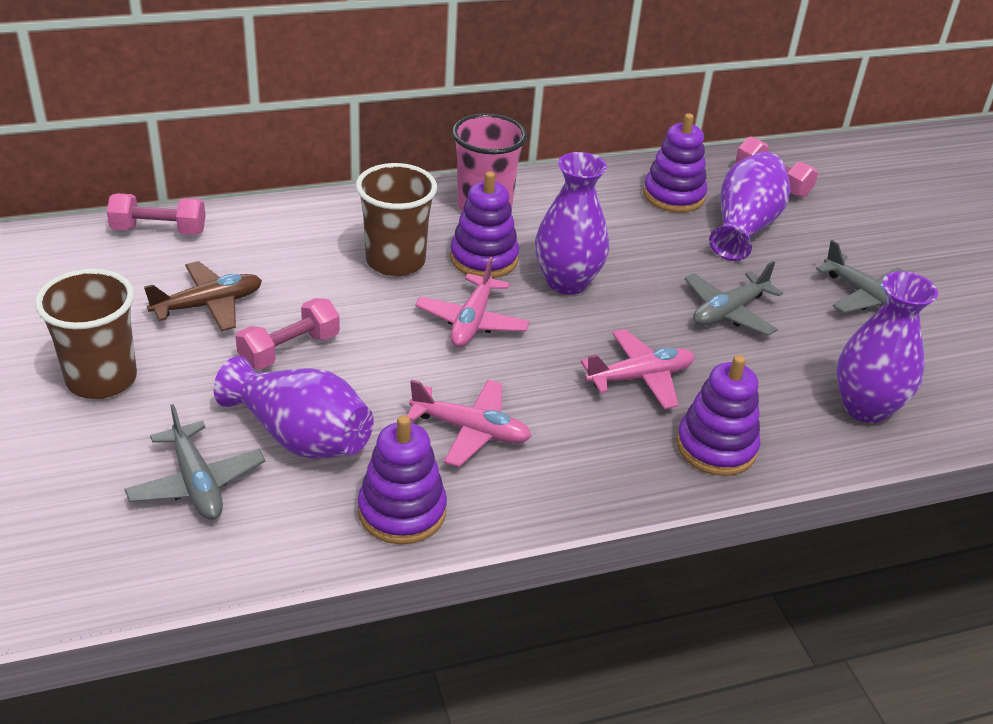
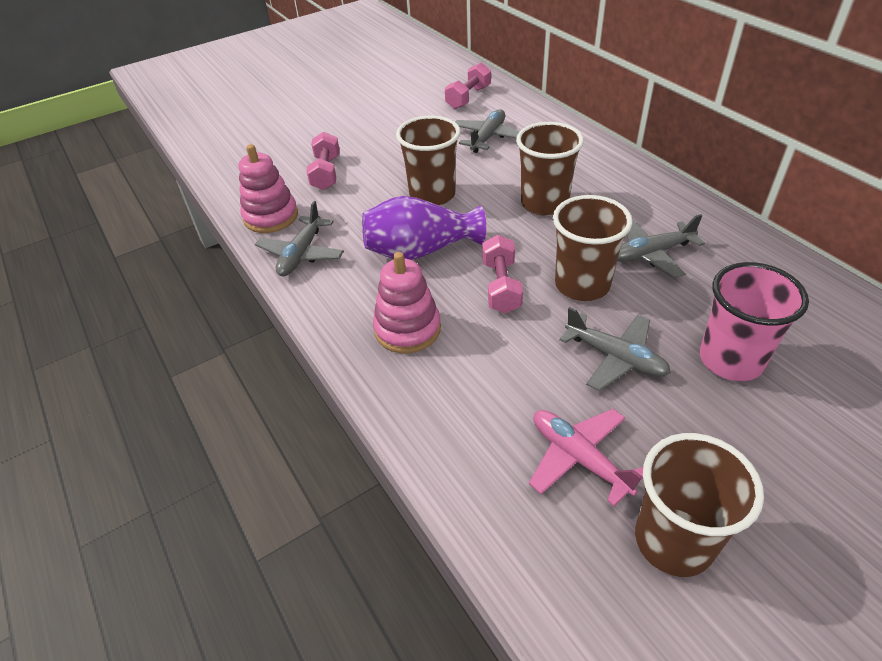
brown cup: 2 -> 4
brown plane: 1 -> 0
grey plane: 3 -> 4
pink plane: 3 -> 1
pink stacking toy: 0 -> 2
purple stacking toy: 4 -> 0
purple vase: 4 -> 1

